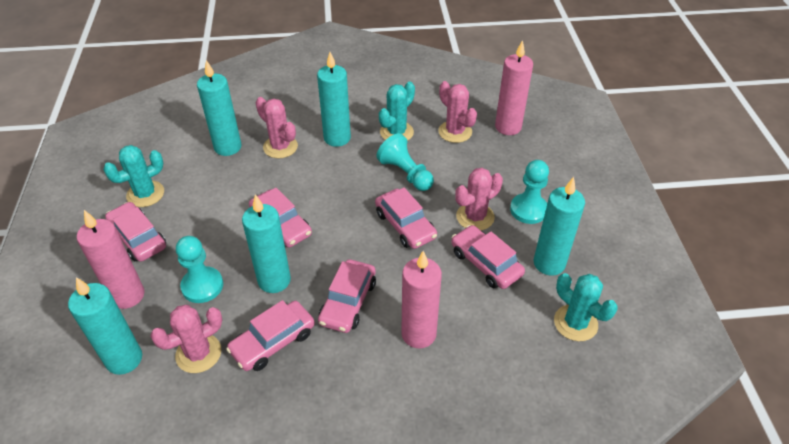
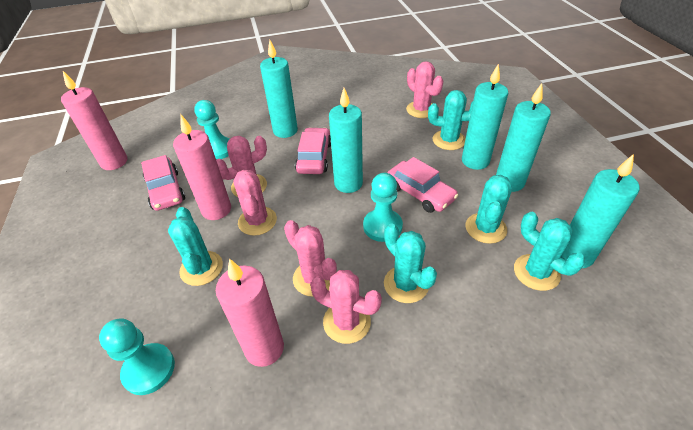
pink cactus: 4 -> 5
pink car: 6 -> 3
turquoise cactus: 3 -> 5

